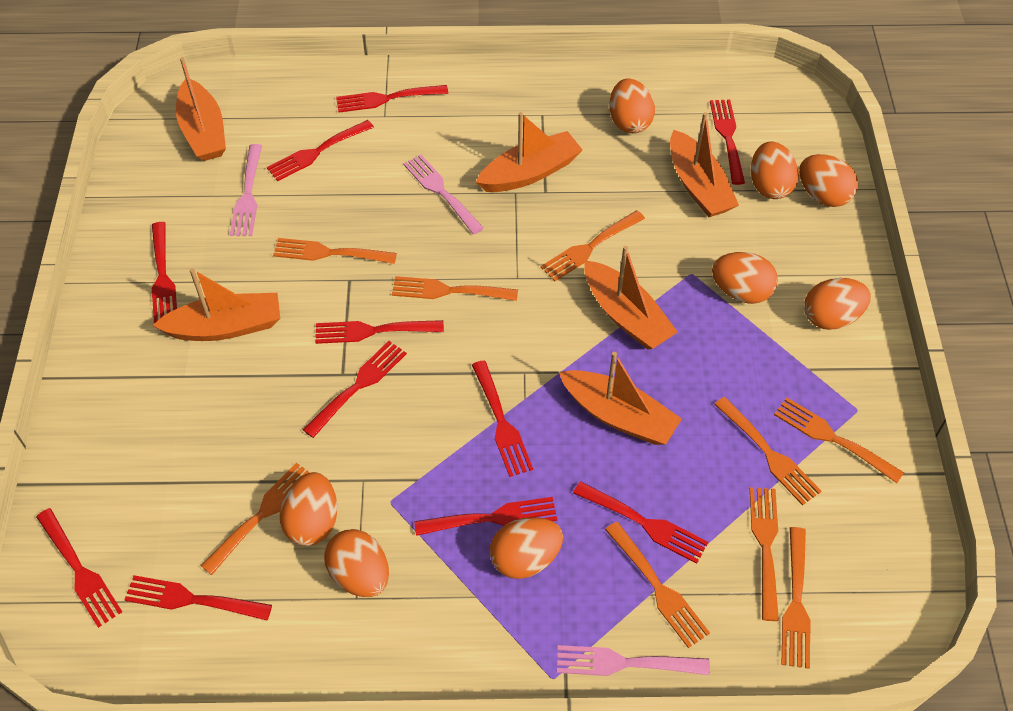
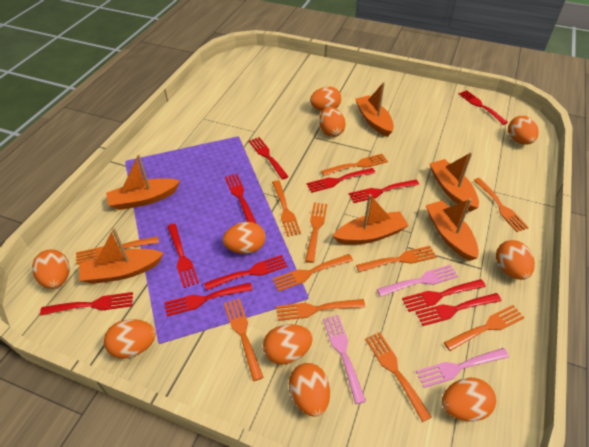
orange egg: 8 -> 10
orange fork: 9 -> 11

